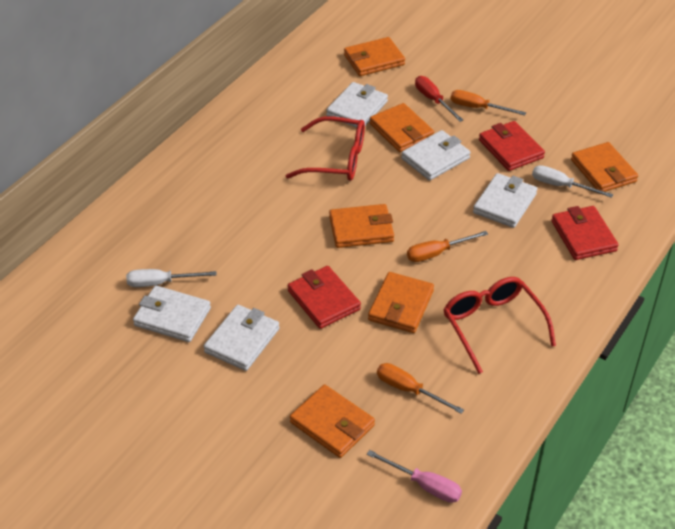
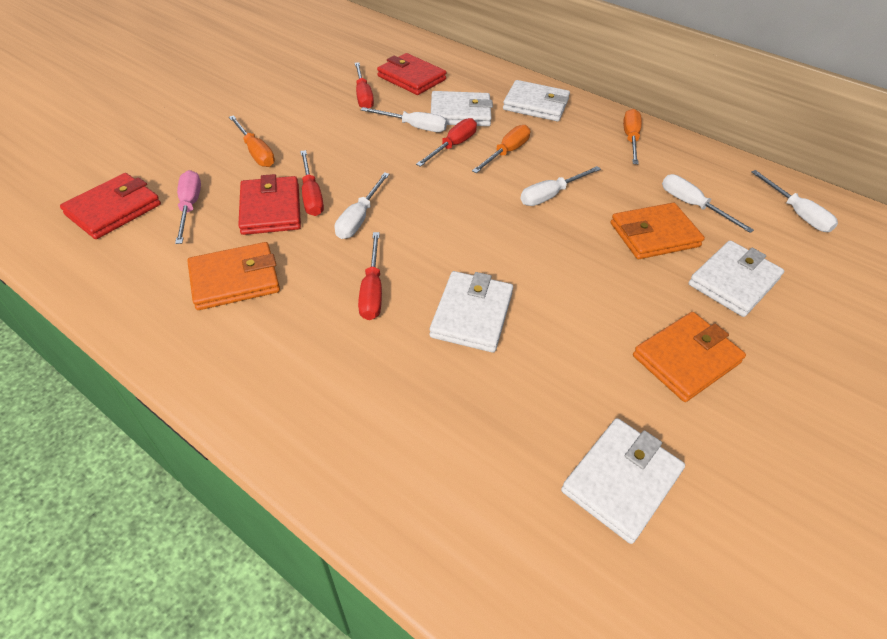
orange wallet: 6 -> 3
red glasses: 2 -> 0
red screwdriver: 1 -> 4
white screwdriver: 2 -> 5

